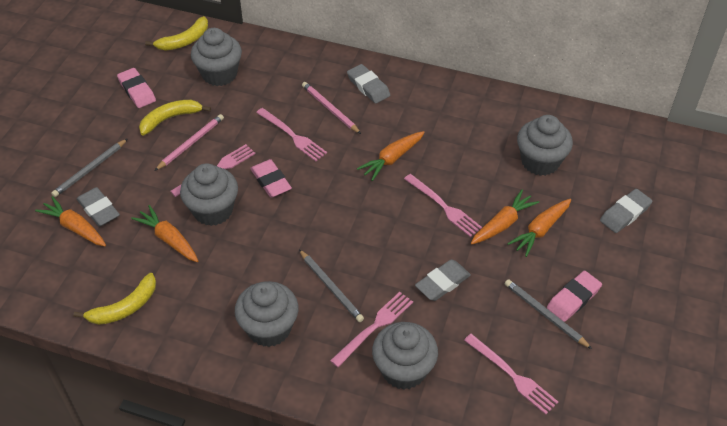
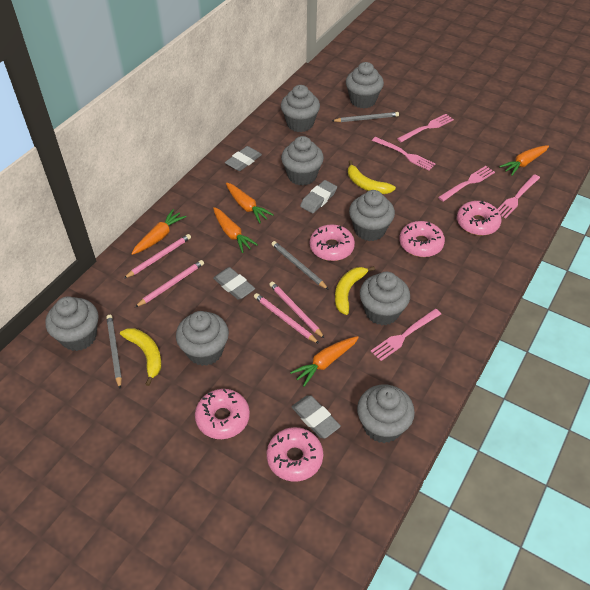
grey cupcake: 5 -> 8
pink donut: 0 -> 5
pink eraser: 3 -> 0
pink pencil: 2 -> 4

